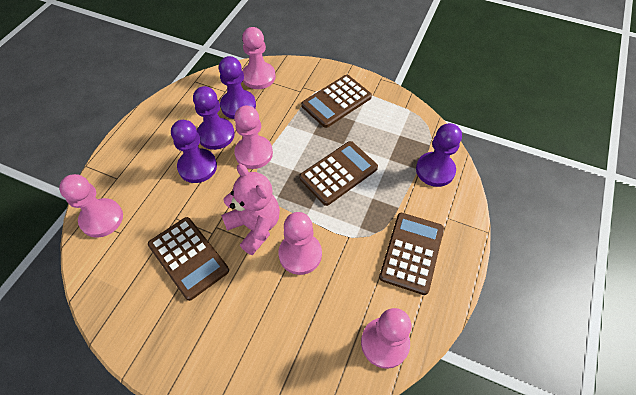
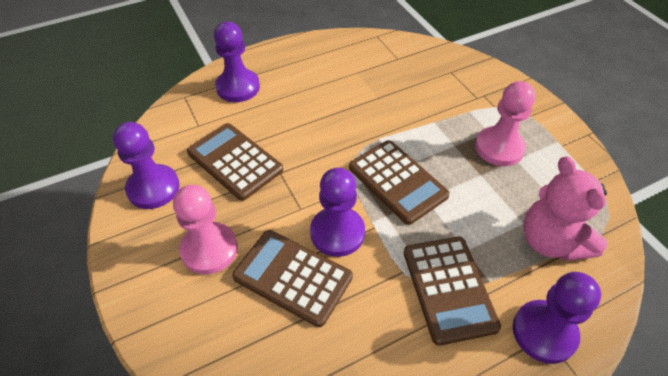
pink pawn: 5 -> 2

